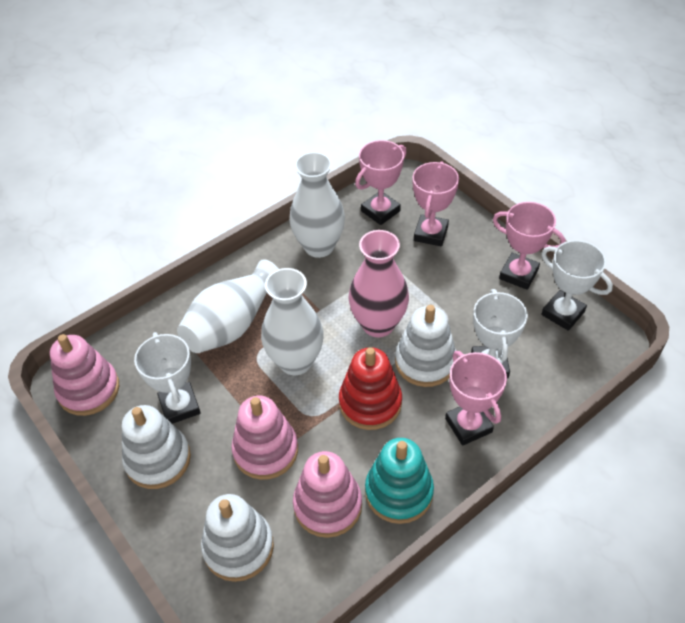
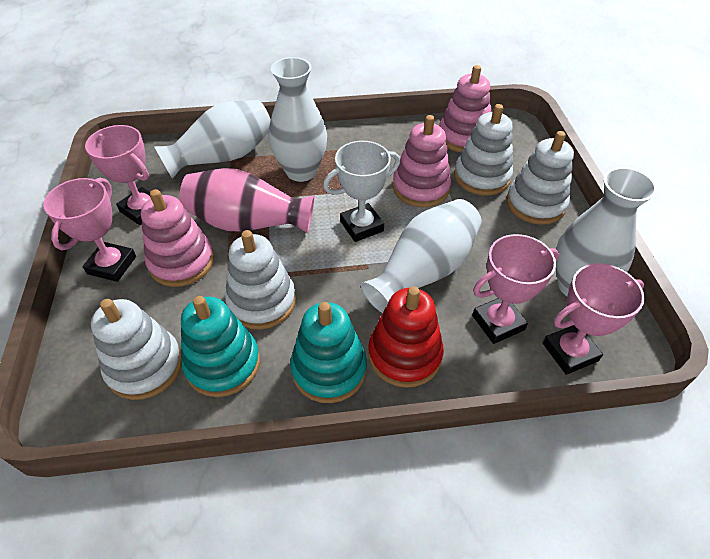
turquoise stacking toy: 1 -> 2
white stacking toy: 3 -> 4
white trophy: 3 -> 1
white vase: 3 -> 4

